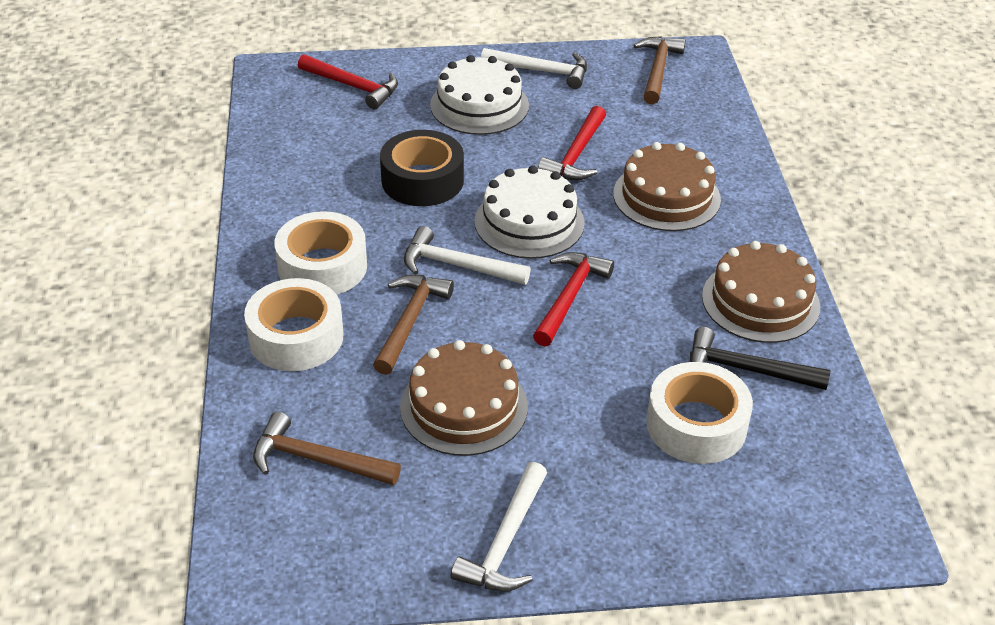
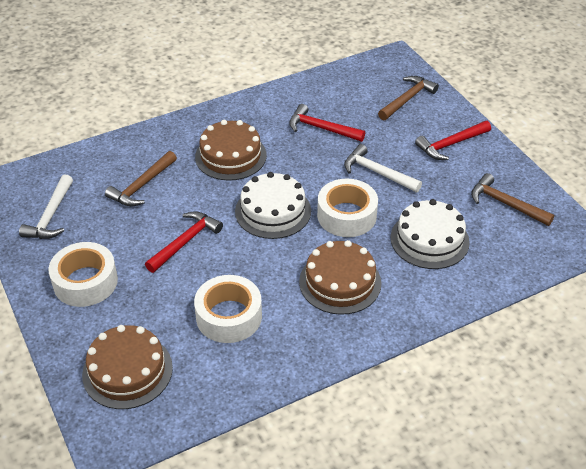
black hammer: 1 -> 0
black tape: 1 -> 0
white hammer: 3 -> 2

